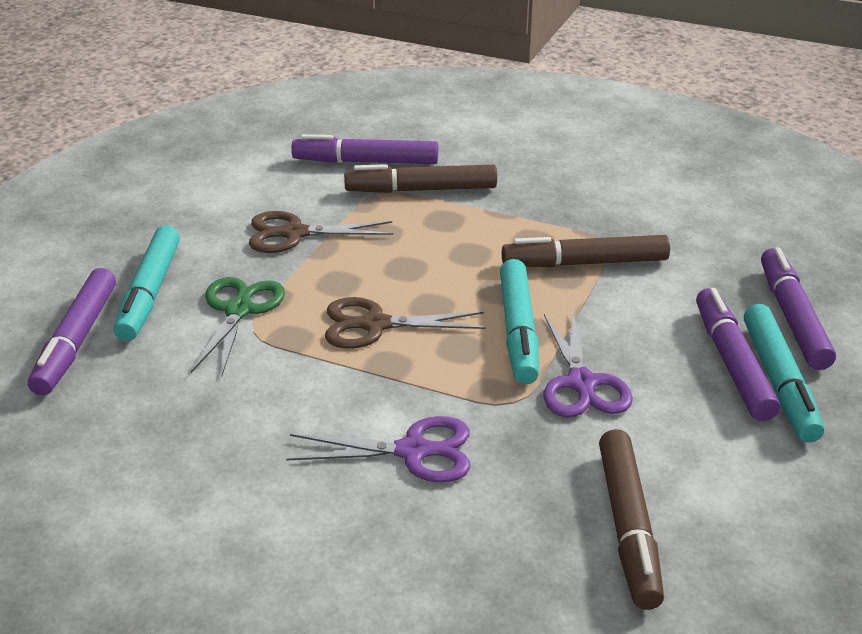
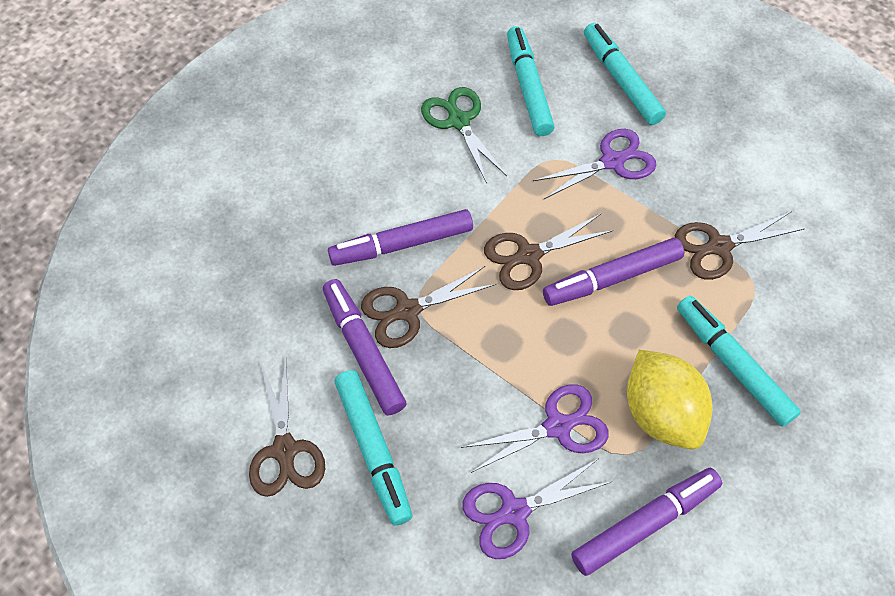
brown marker: 3 -> 0
brown scissors: 2 -> 4
purple scissors: 2 -> 3
turquoise marker: 3 -> 4
yellow lemon: 0 -> 1

